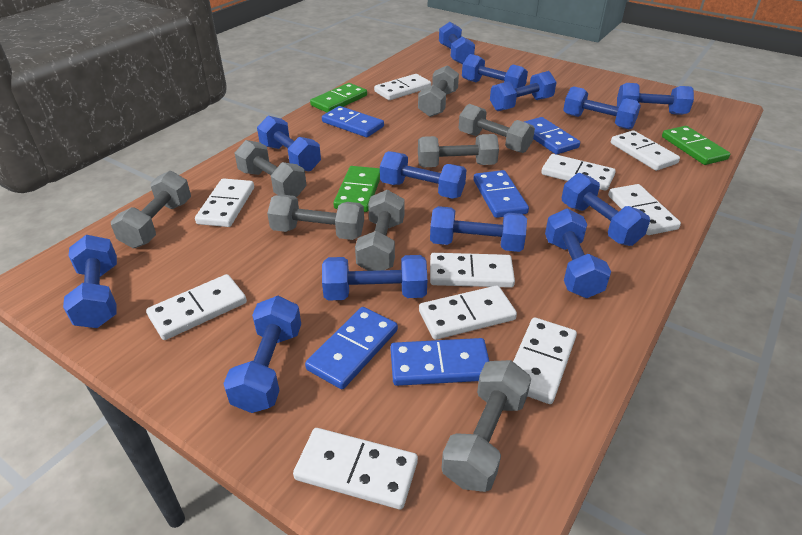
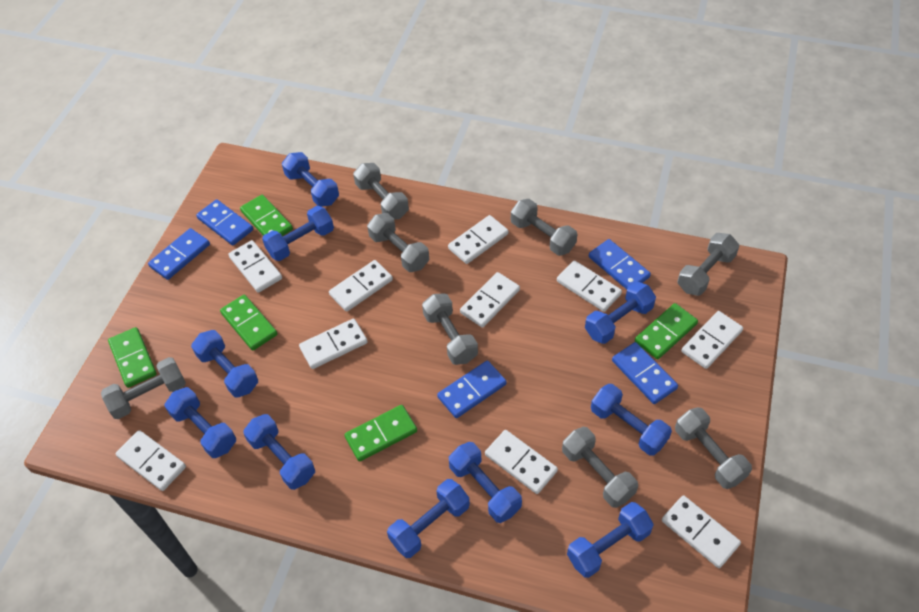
blue dumbbell: 13 -> 10
green domino: 3 -> 5

